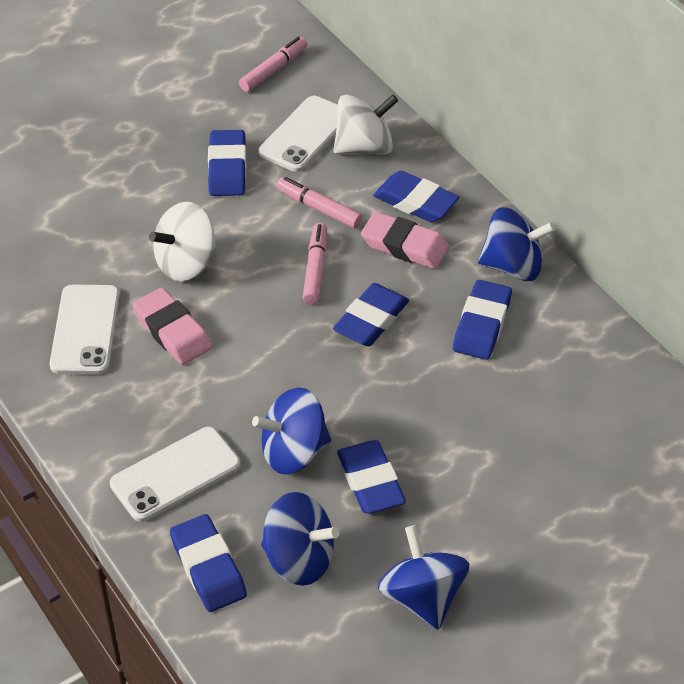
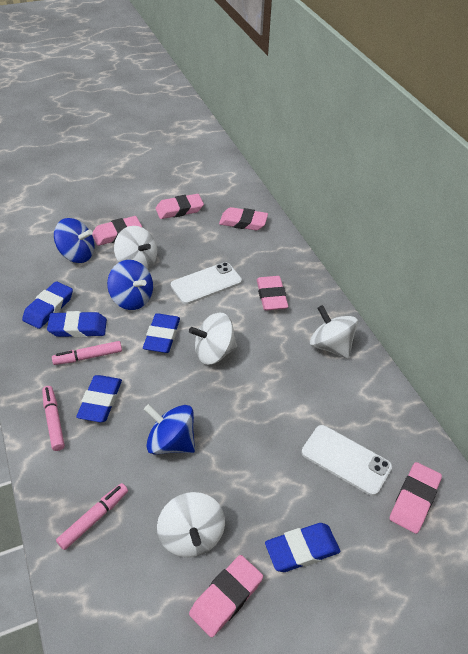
blue eraser: 6 -> 5
blue spinning top: 4 -> 3
pink eraser: 2 -> 6
white phone: 3 -> 2
white spinning top: 2 -> 4

